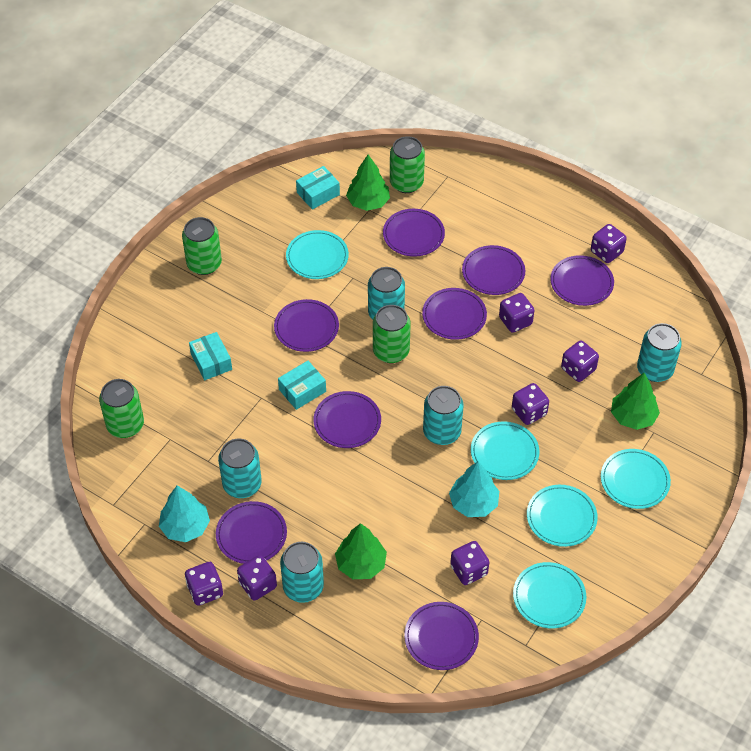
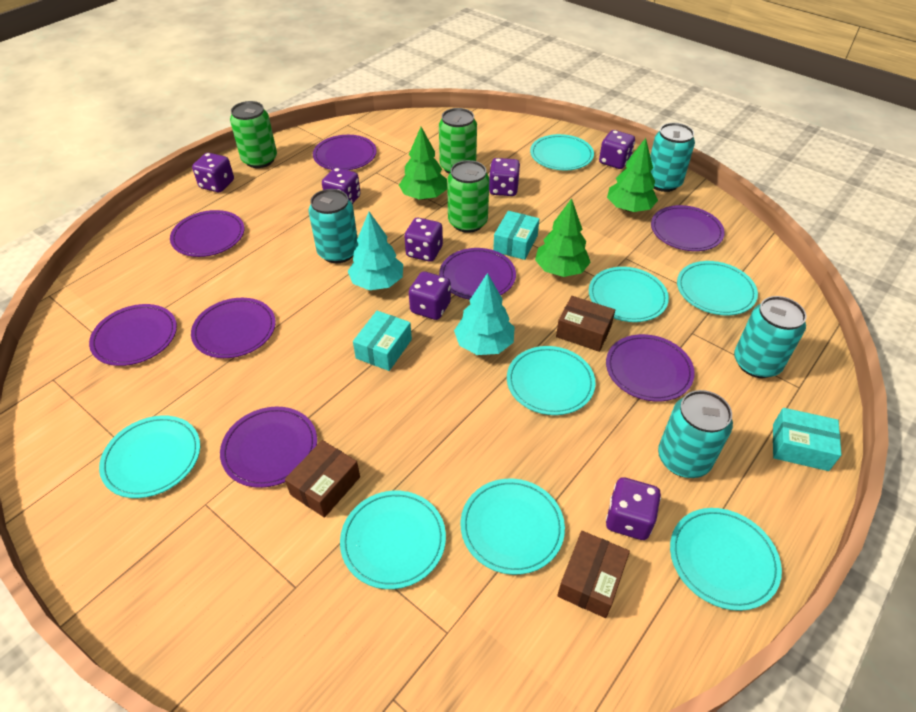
brown box: 0 -> 3
green can: 4 -> 3
turquoise can: 5 -> 4
turquoise plate: 5 -> 8

